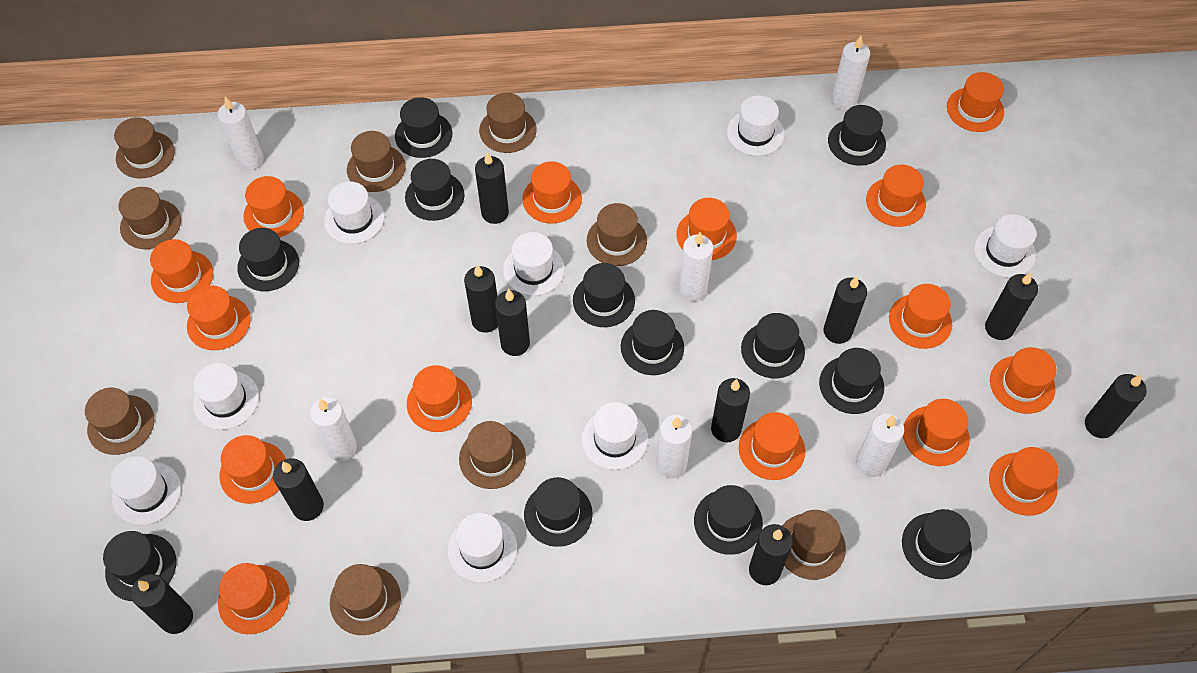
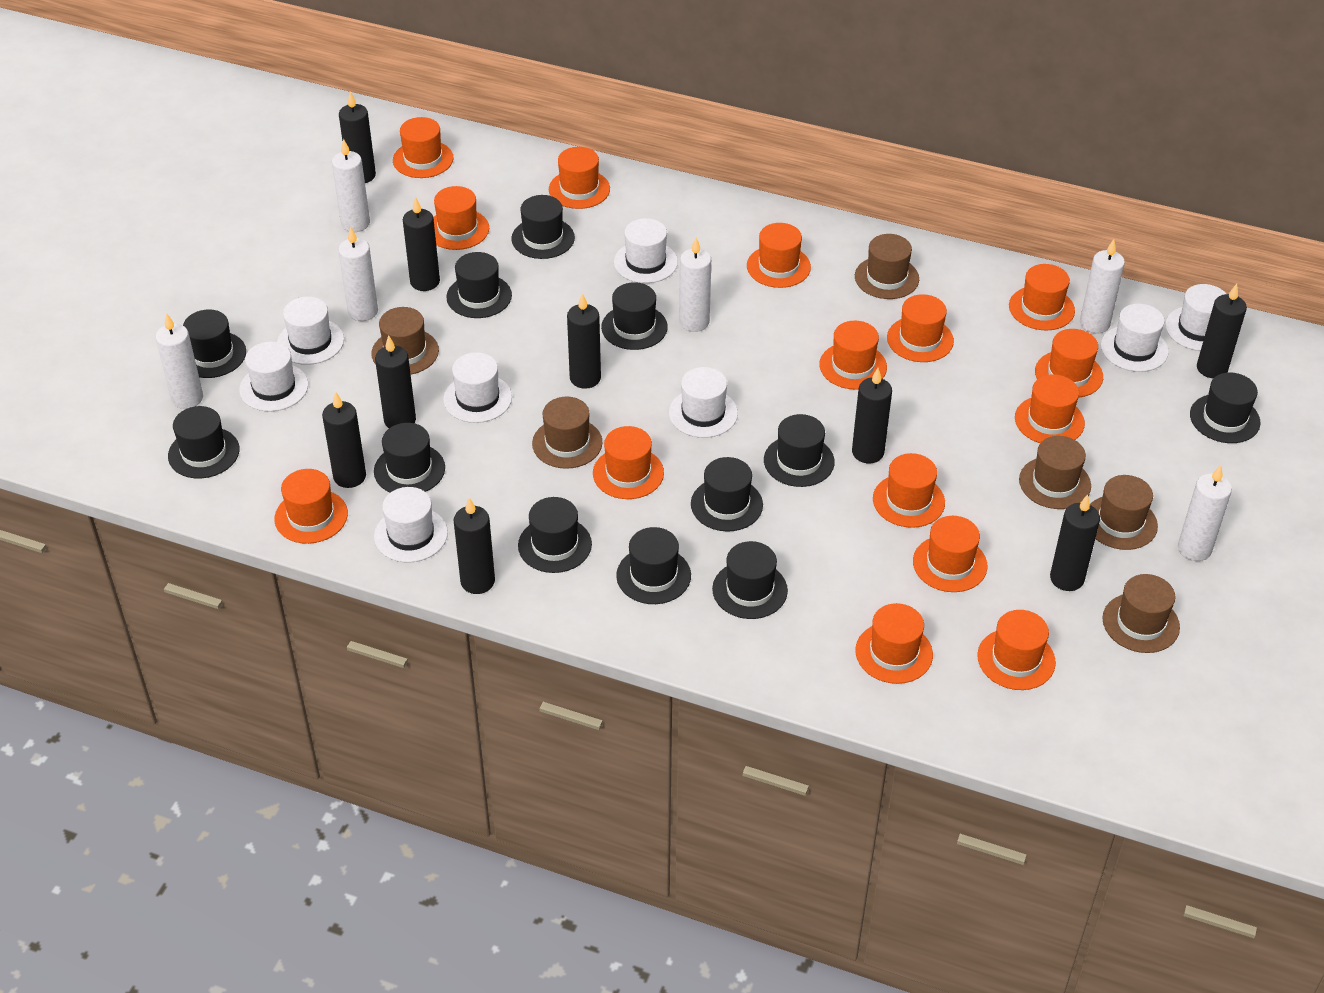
black candle: 10 -> 9
brown hat: 9 -> 6

